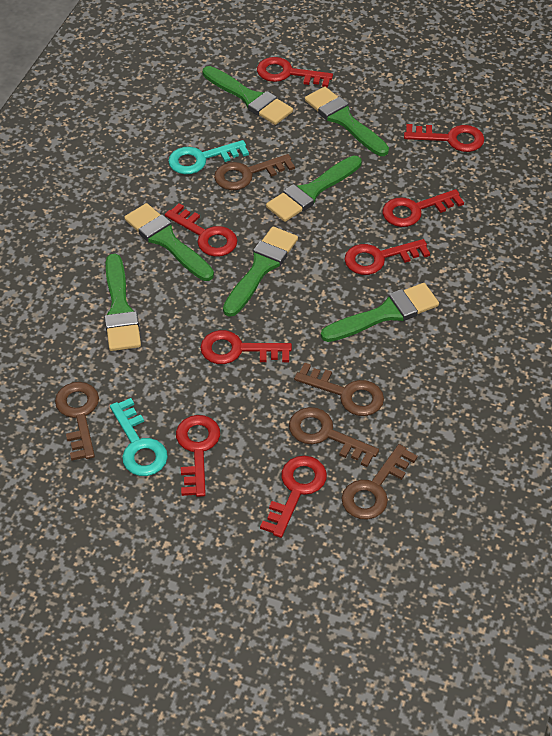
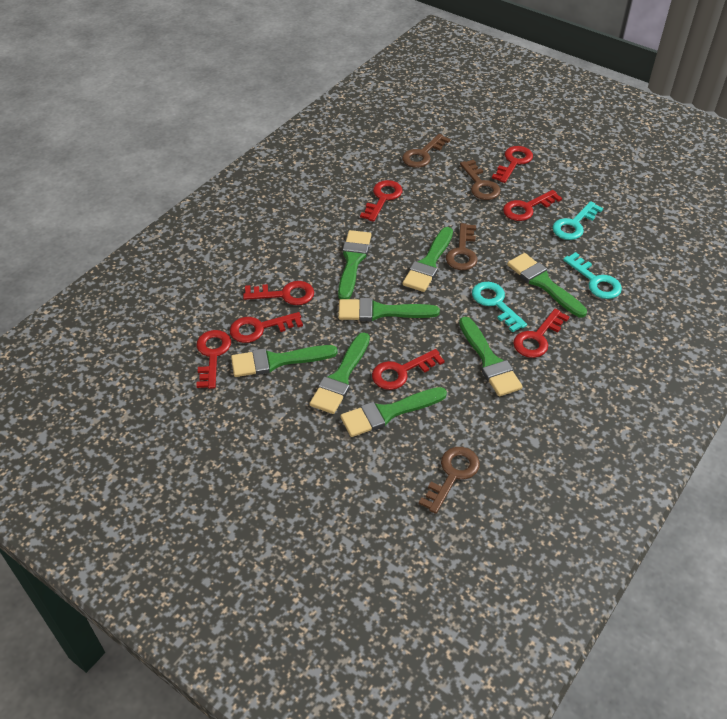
brown key: 5 -> 4
green brush: 7 -> 8
turquoise key: 2 -> 3

